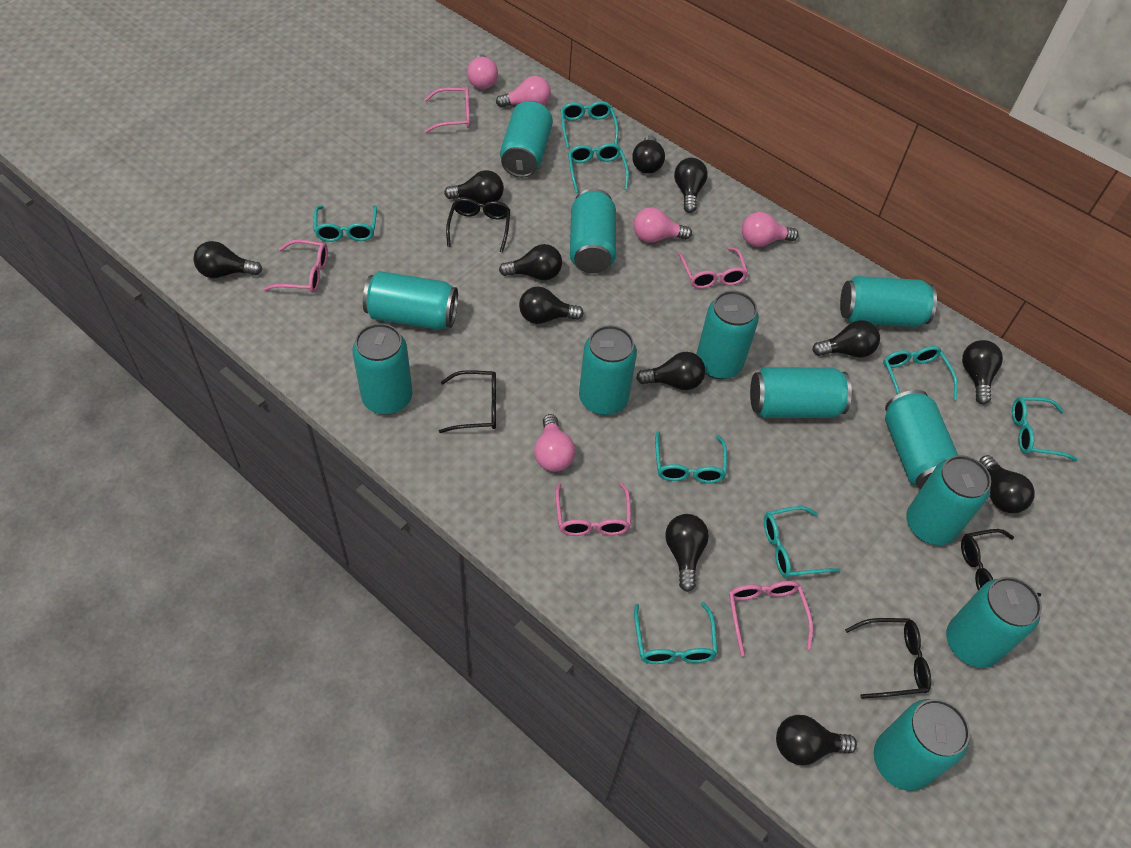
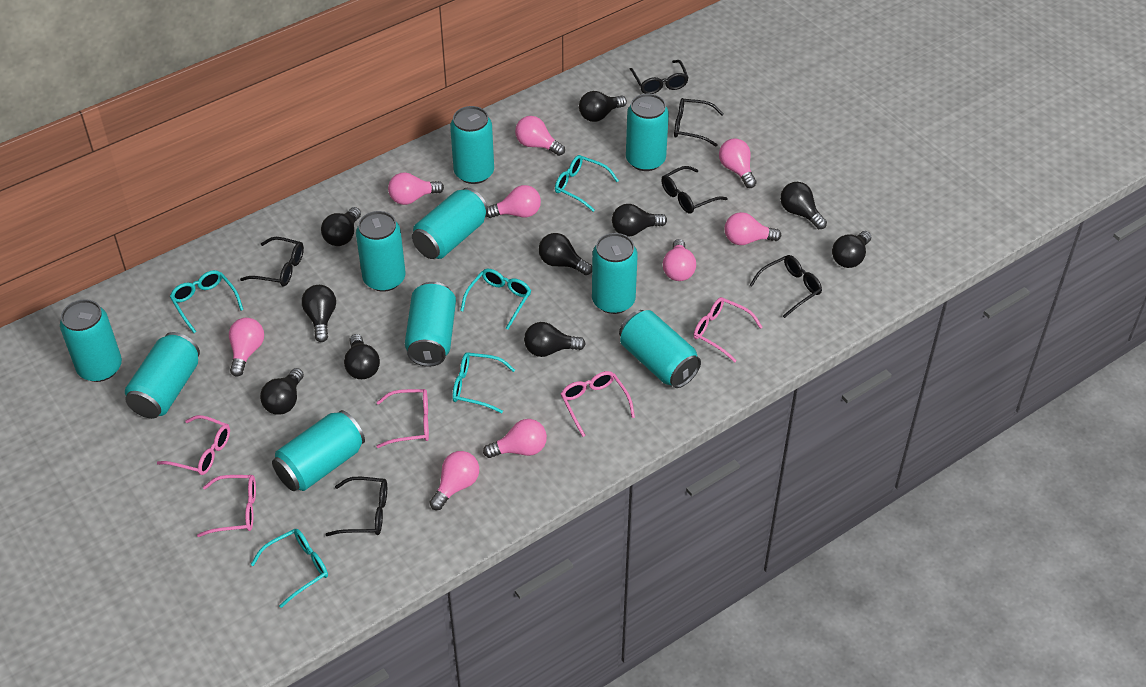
black glasses: 4 -> 6
black light bulb: 12 -> 10
pink light bulb: 5 -> 9
turquoise can: 12 -> 10
turquoise glasses: 8 -> 5

